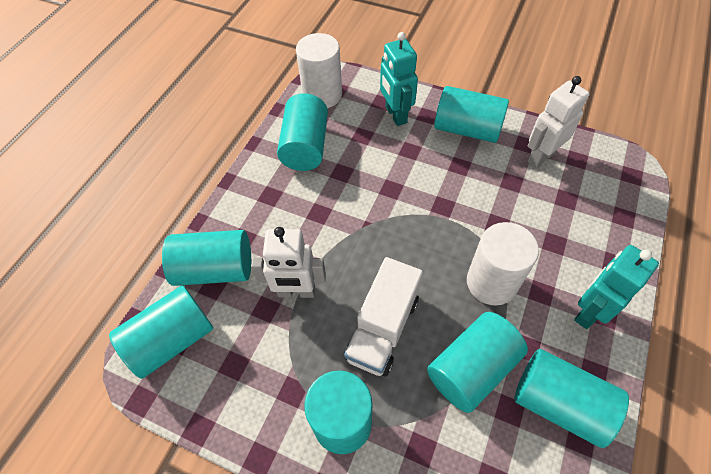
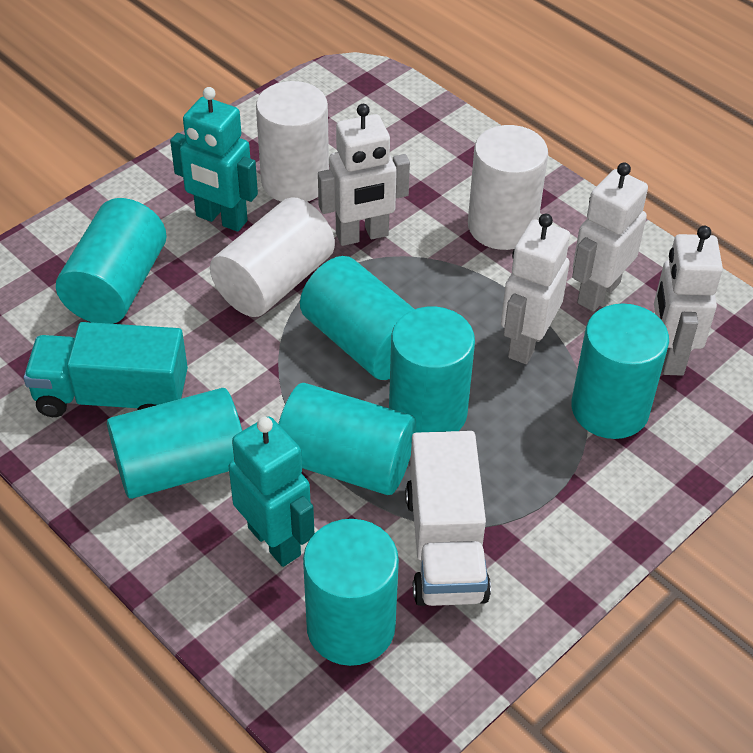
turquoise truck: 0 -> 1
white cylinder: 2 -> 3
white robot: 2 -> 4

